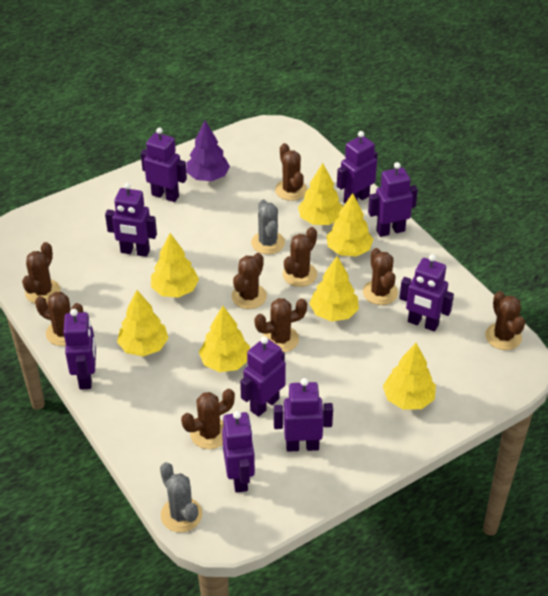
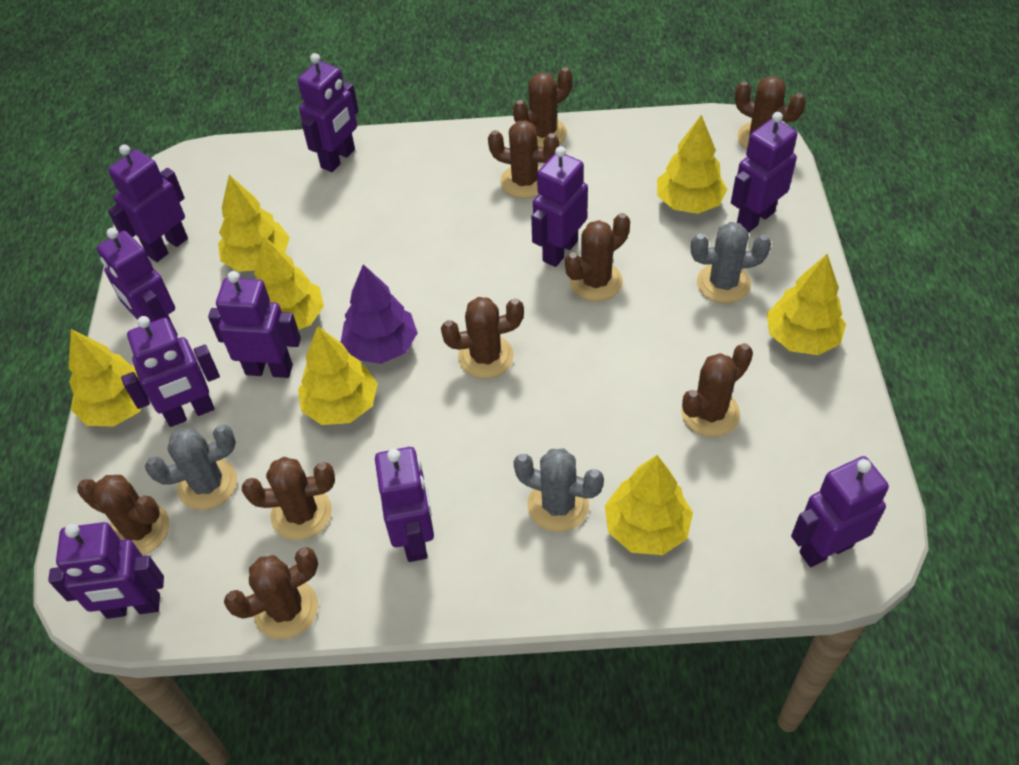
grey cactus: 2 -> 3
purple robot: 9 -> 10

